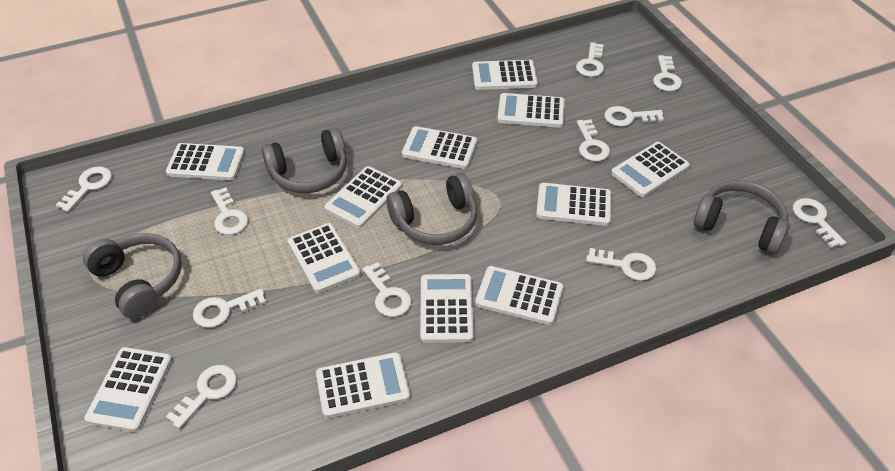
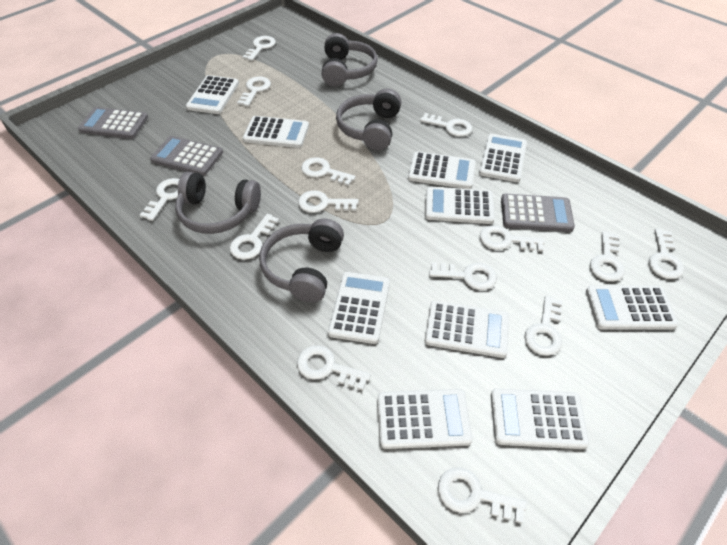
grey calculator: 0 -> 3
white calculator: 12 -> 10
white key: 11 -> 14

